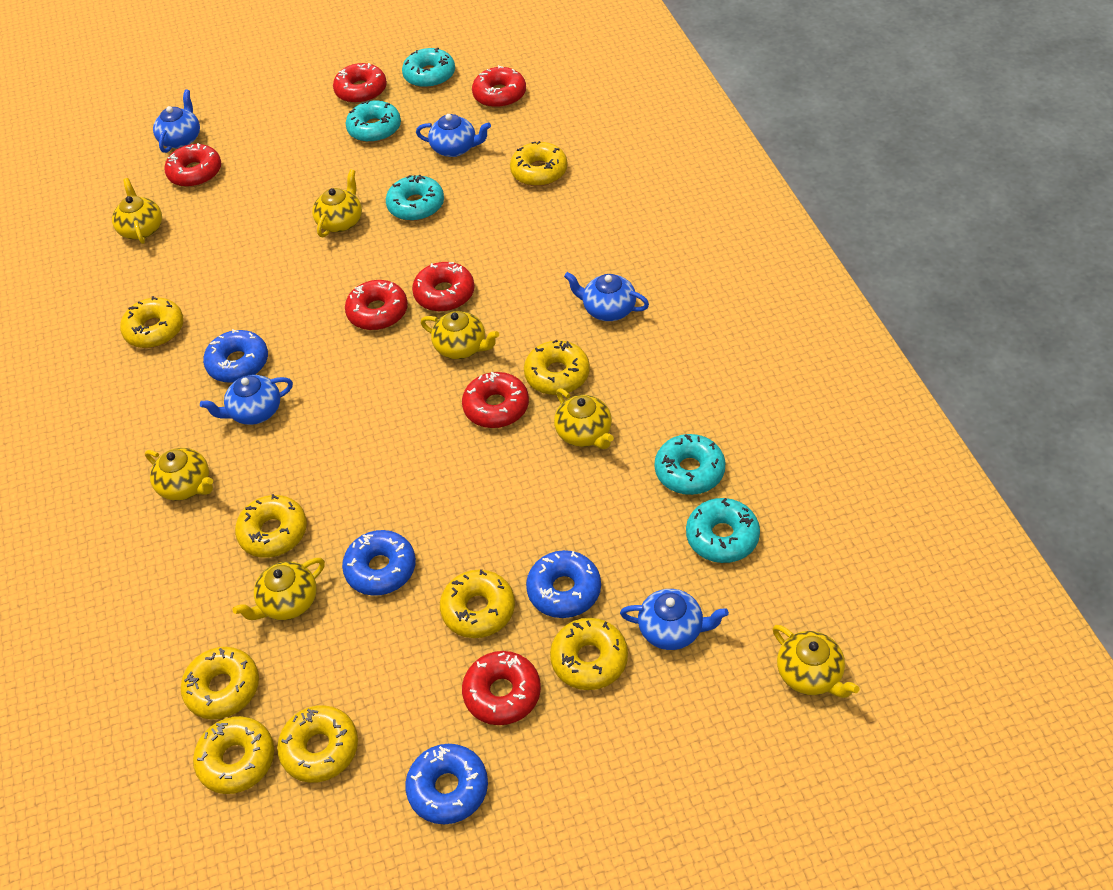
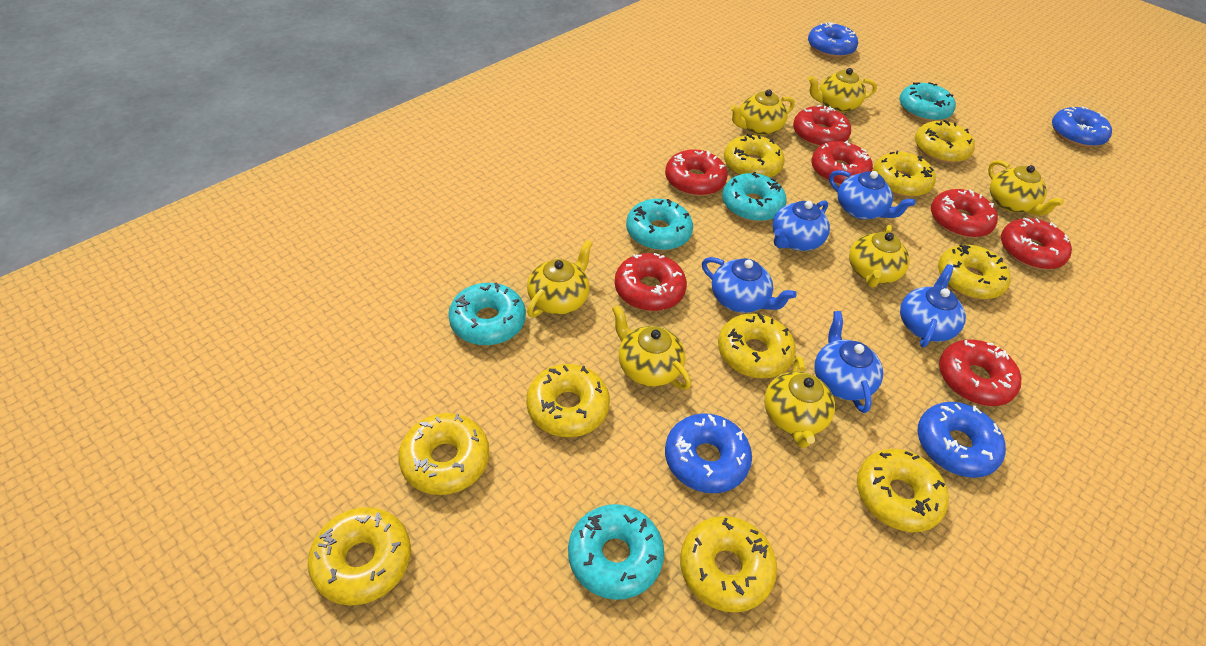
yellow donut: 9 -> 10

